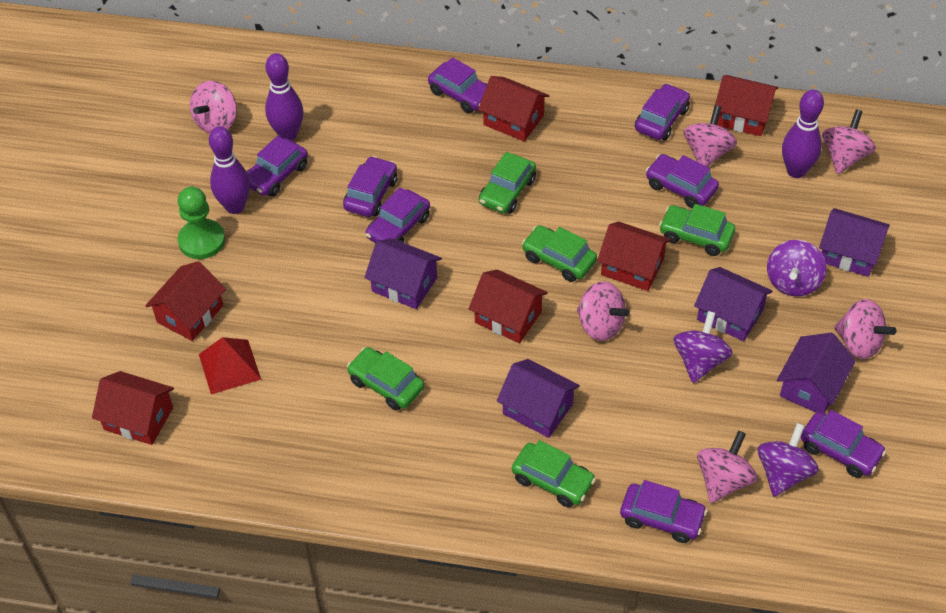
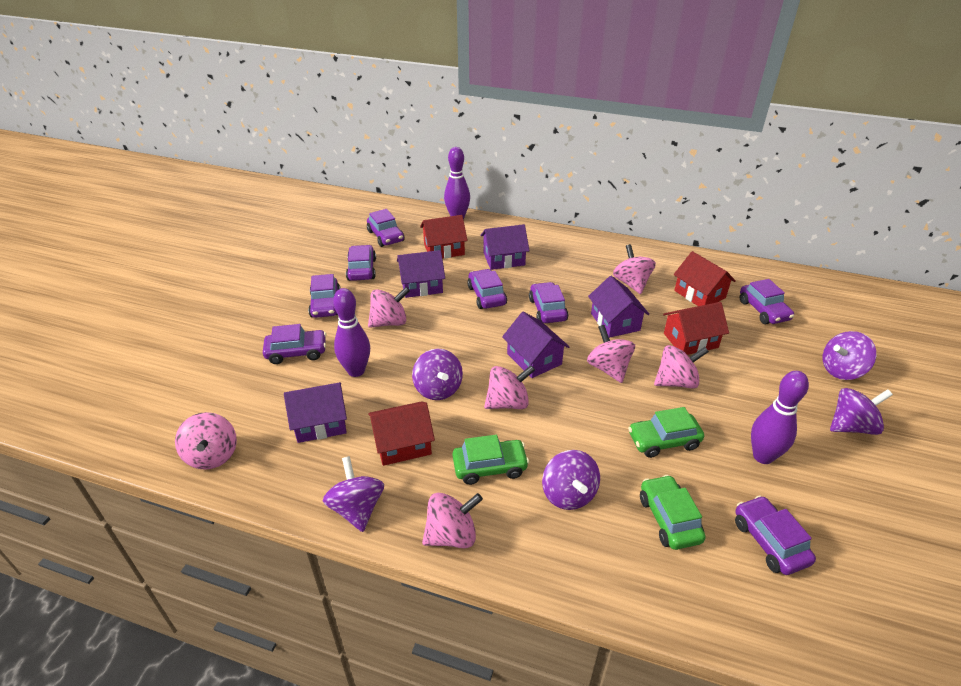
green car: 5 -> 3
green pawn: 1 -> 0
pink spinning top: 6 -> 7
purple spinning top: 3 -> 5
red house: 6 -> 4
red pyramid: 1 -> 0

